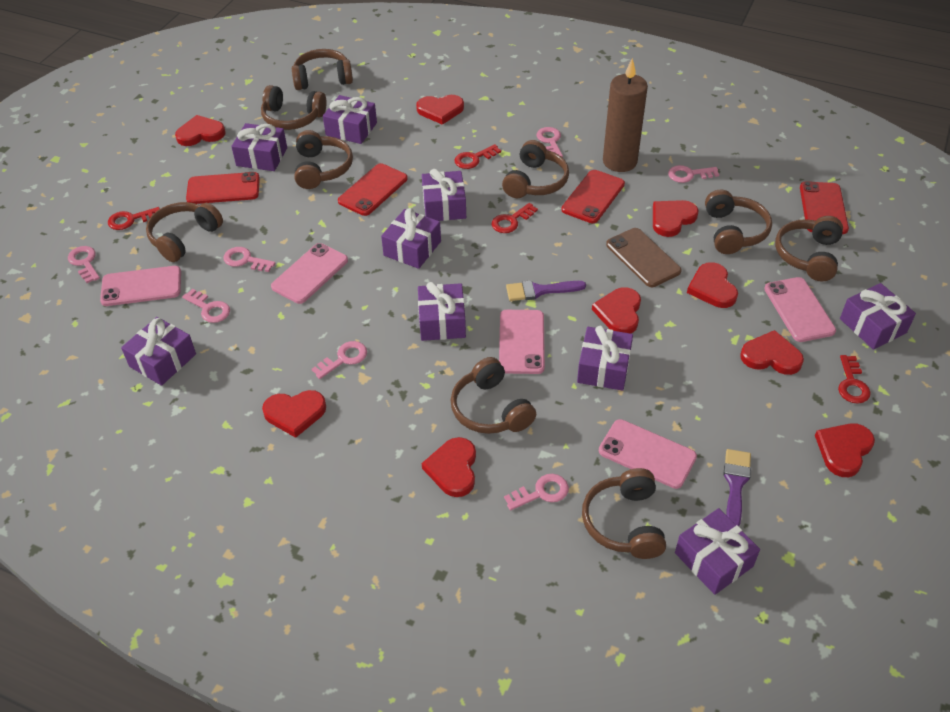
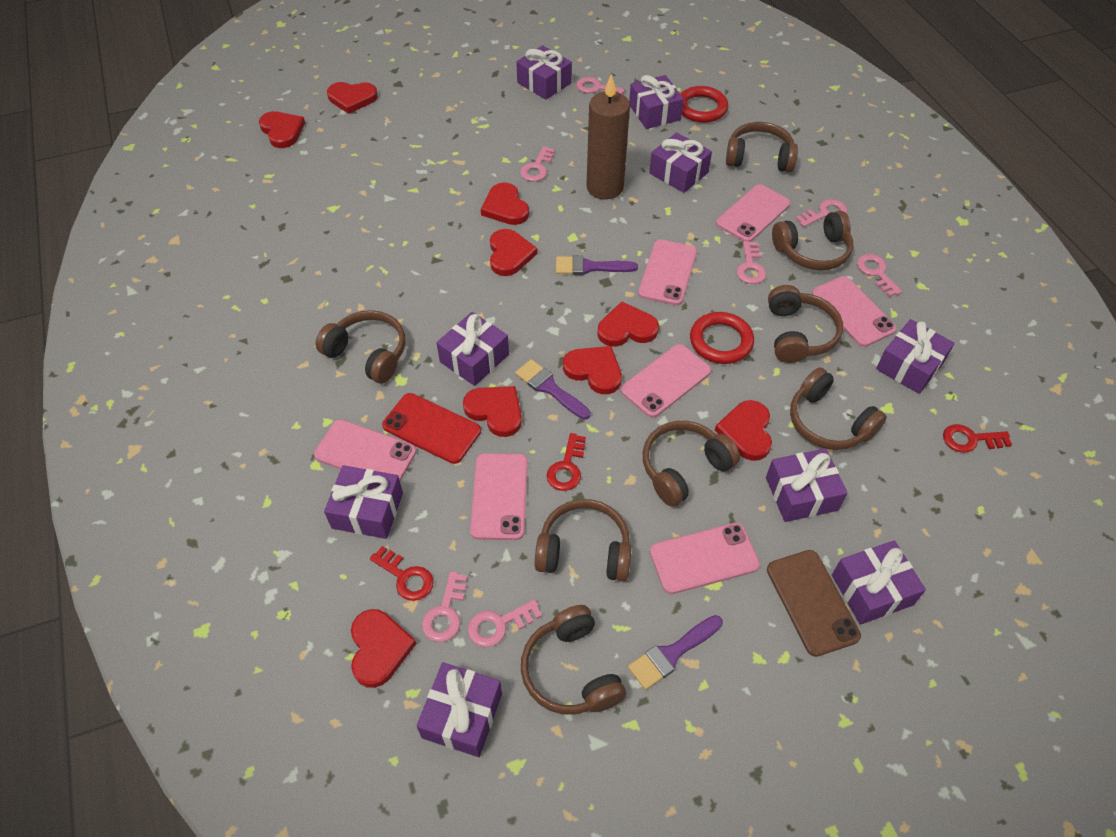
brown headphones: 9 -> 8
pink phone: 5 -> 7
purple brush: 2 -> 3
red key: 4 -> 3
red phone: 4 -> 1
red ring: 0 -> 2

